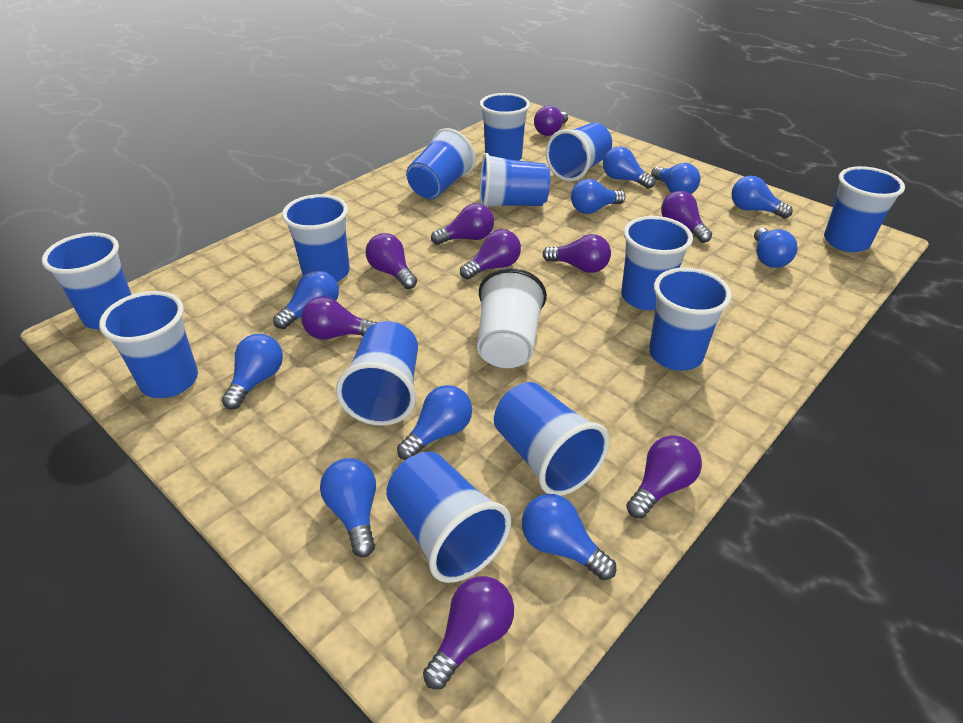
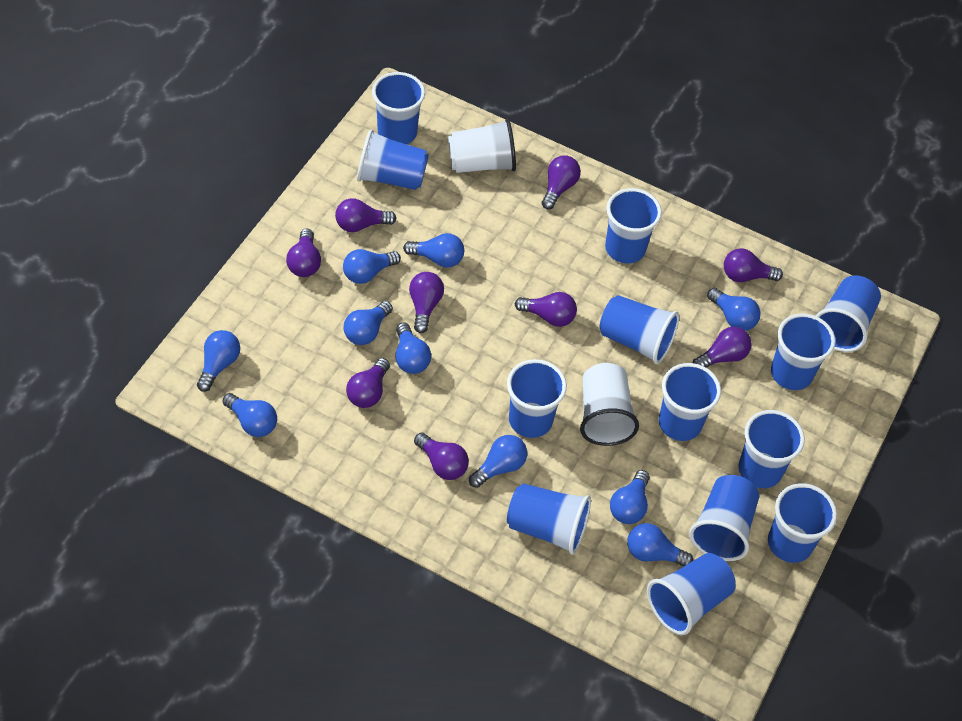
white cup: 1 -> 2

